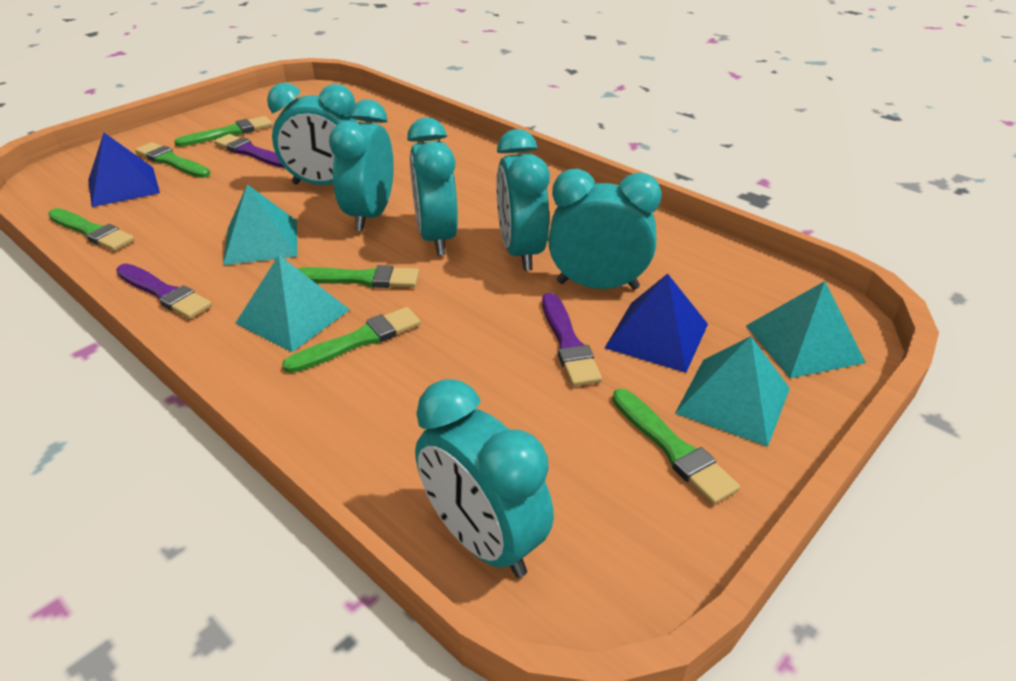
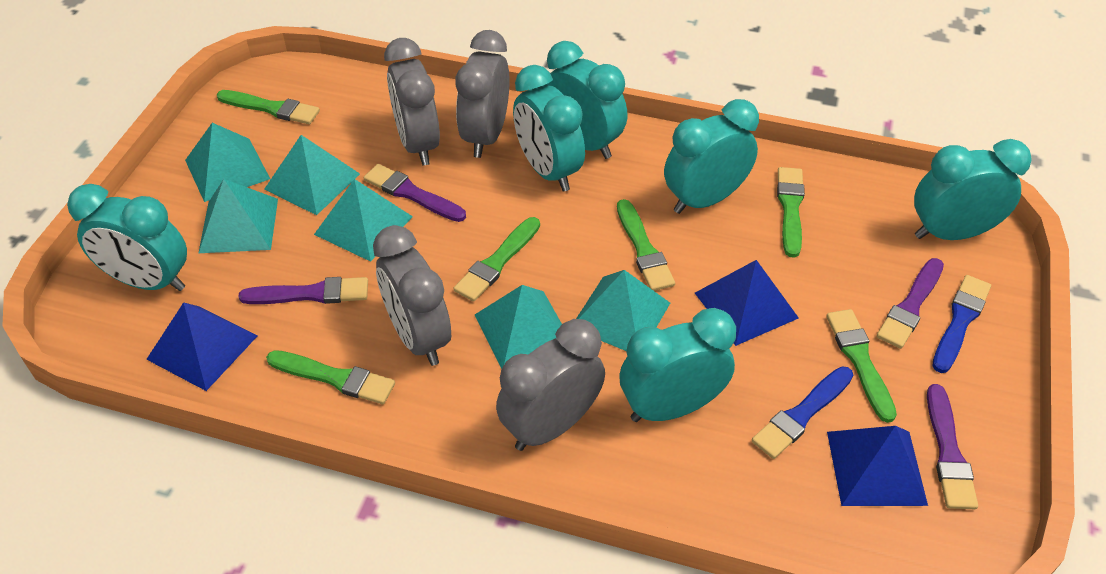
blue brush: 0 -> 2
blue pyramid: 2 -> 3
grey clock: 0 -> 4
purple brush: 3 -> 4
turquoise pyramid: 4 -> 6

